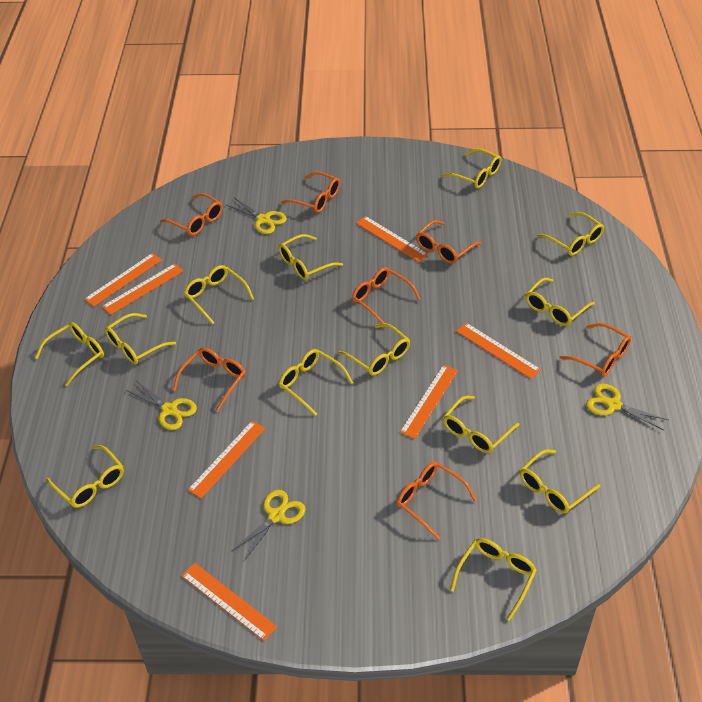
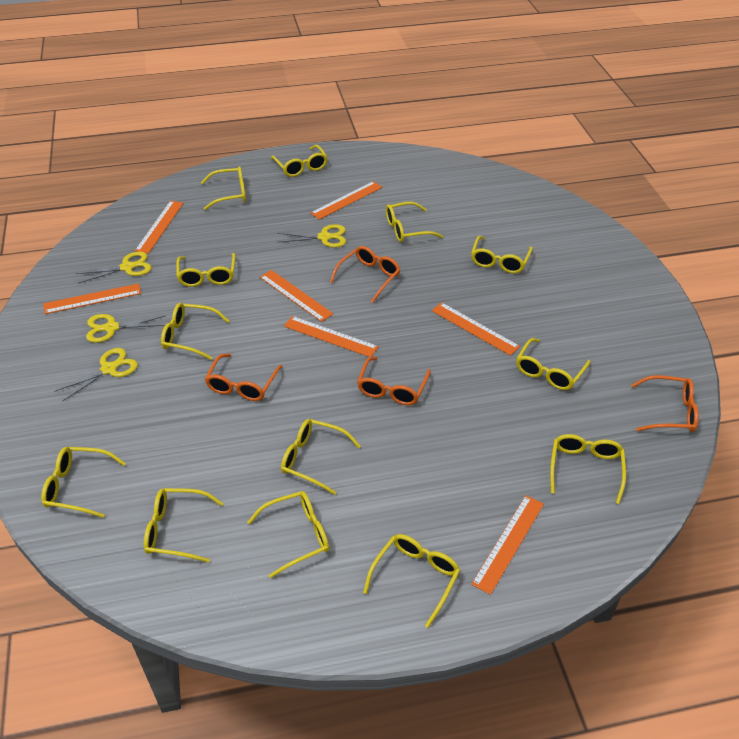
orange glasses: 7 -> 4

